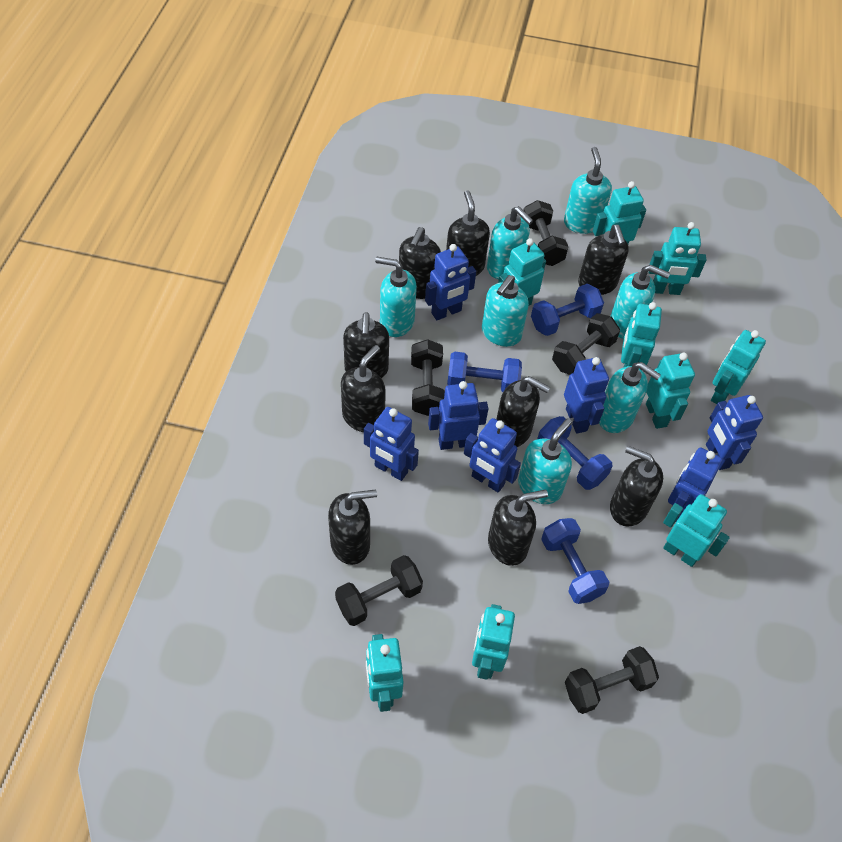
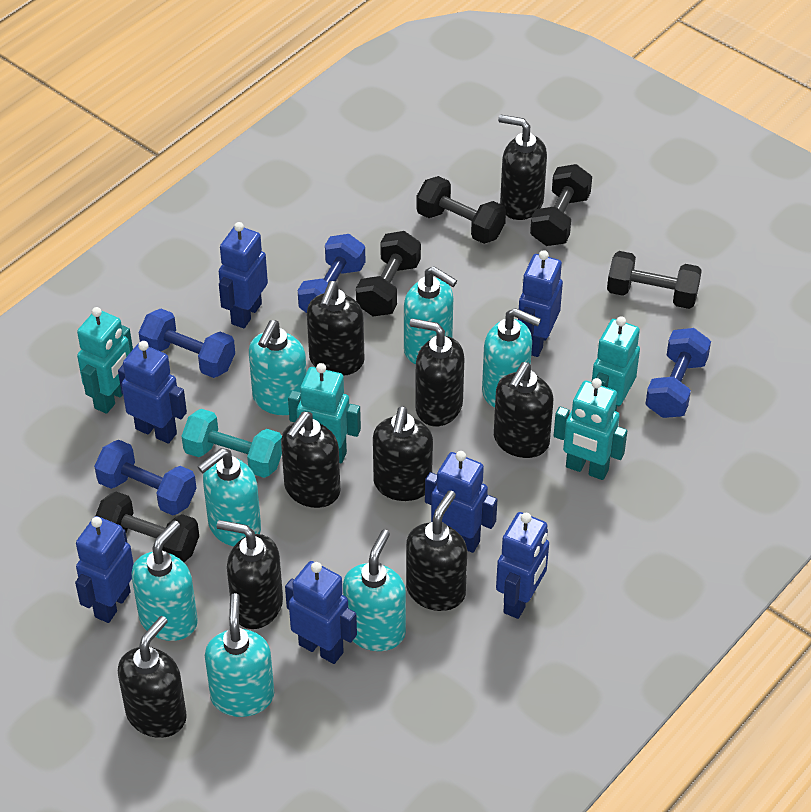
turquoise dumbbell: 0 -> 1
turquoise robot: 9 -> 4

